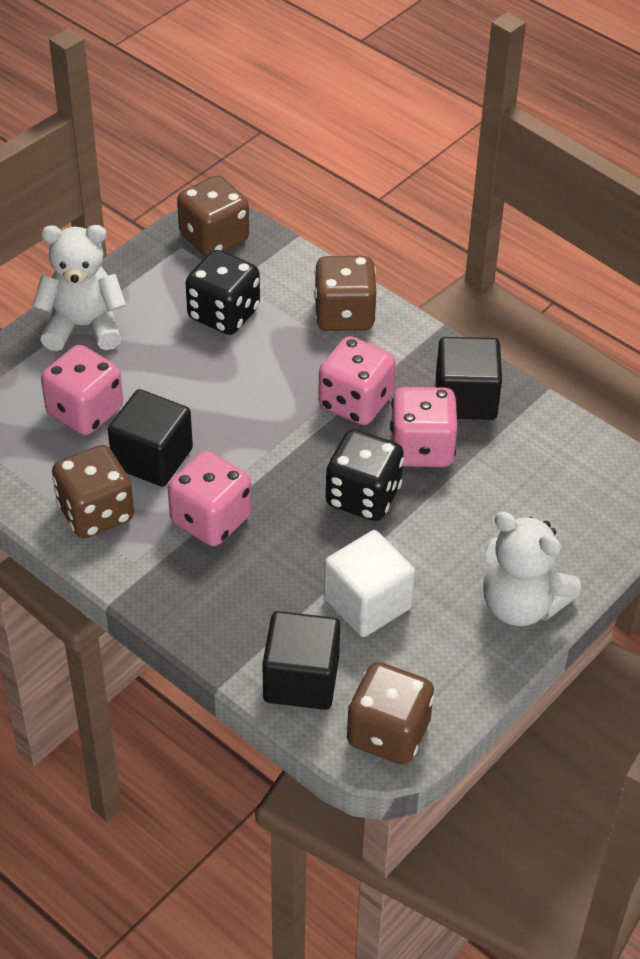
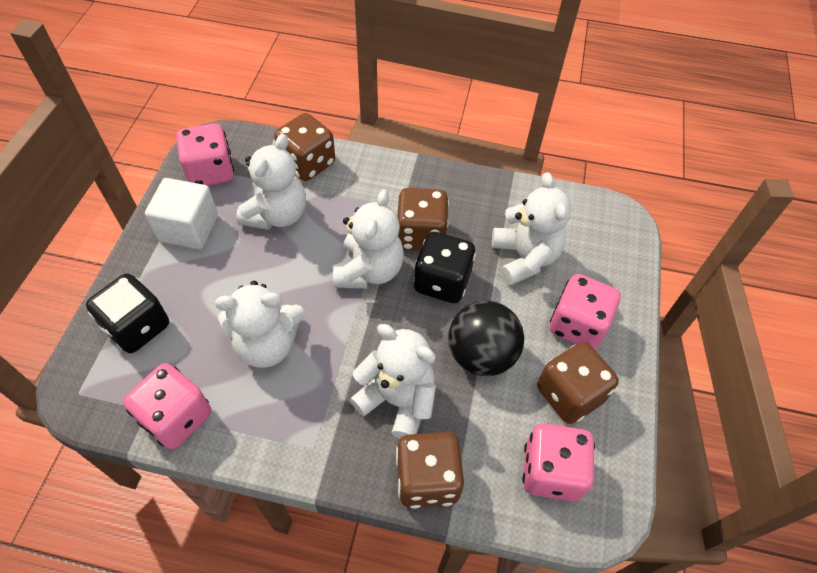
black ball: 0 -> 1
black cube: 3 -> 0
white teddy bear: 2 -> 5

